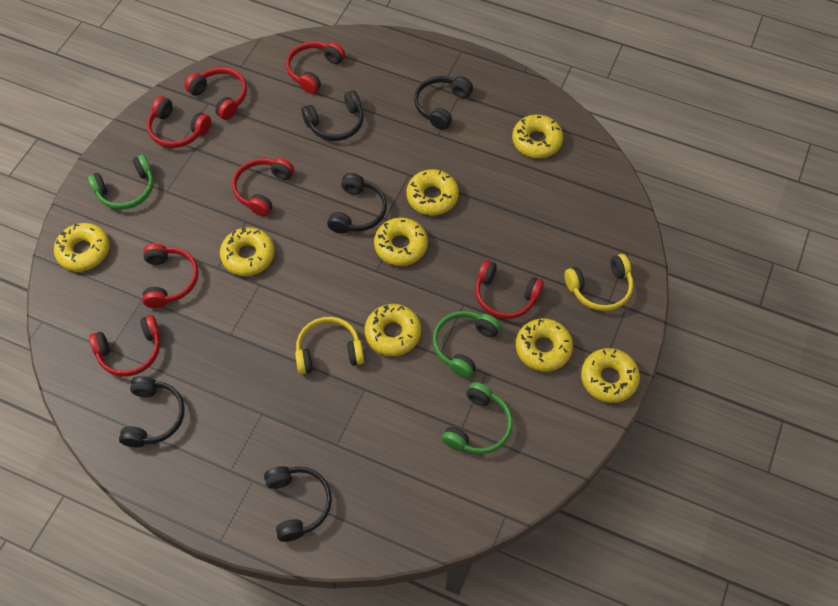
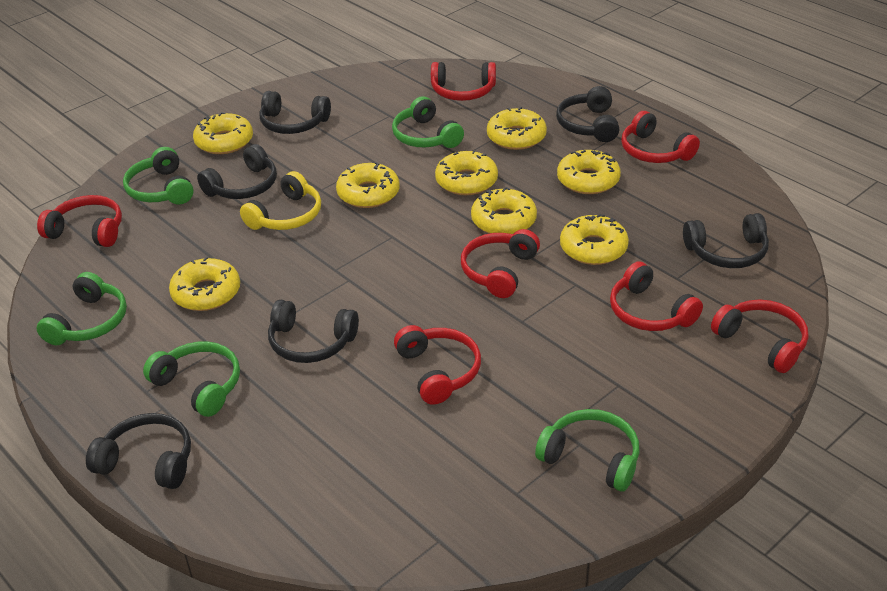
black headphones: 5 -> 6
green headphones: 3 -> 5
yellow headphones: 2 -> 1

